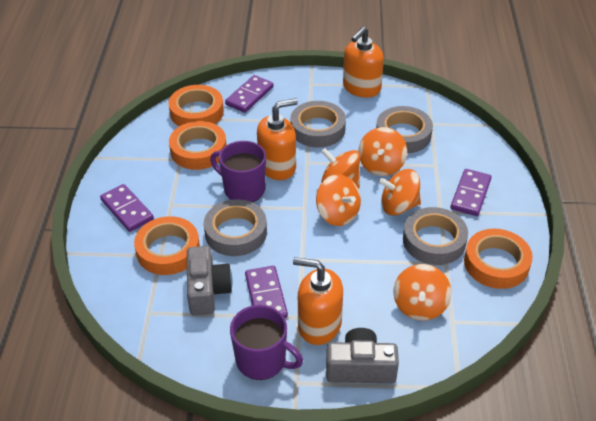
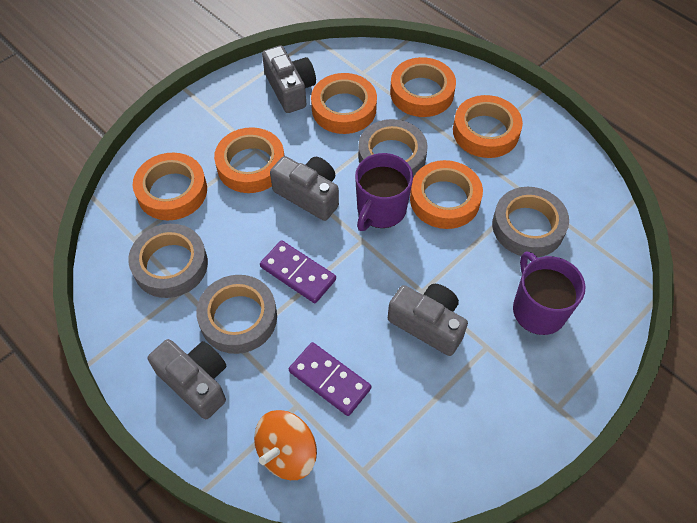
grey camera: 2 -> 4
orange soap dispenser: 3 -> 0
orange spinning top: 5 -> 1
orange tape: 4 -> 6
purple domino: 4 -> 2

